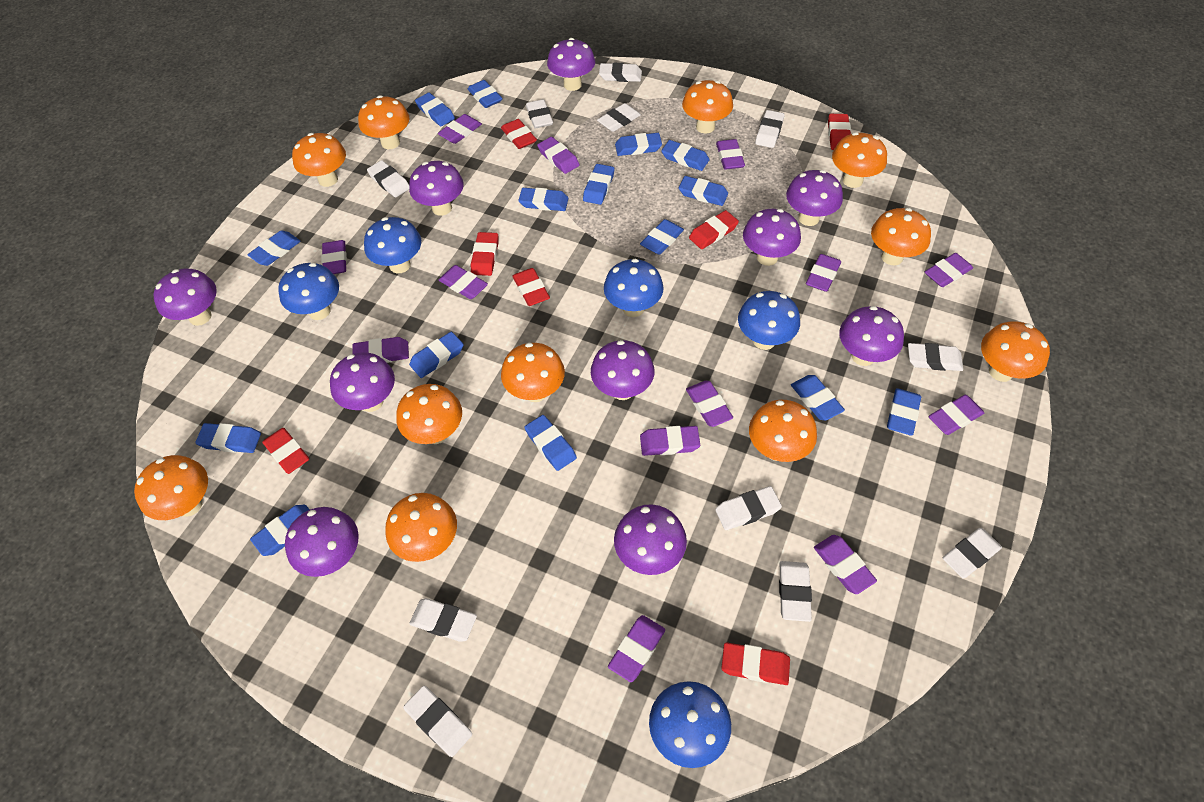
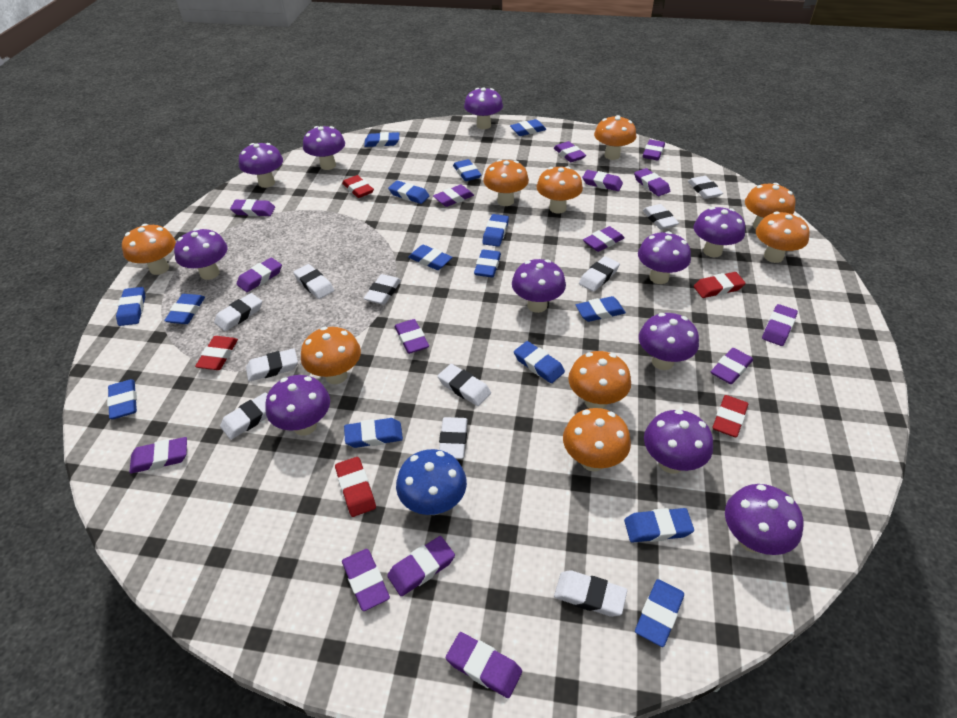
blue mushroom: 5 -> 1
orange mushroom: 11 -> 9
purple eraser: 13 -> 15
purple mushroom: 10 -> 11
red eraser: 7 -> 5

